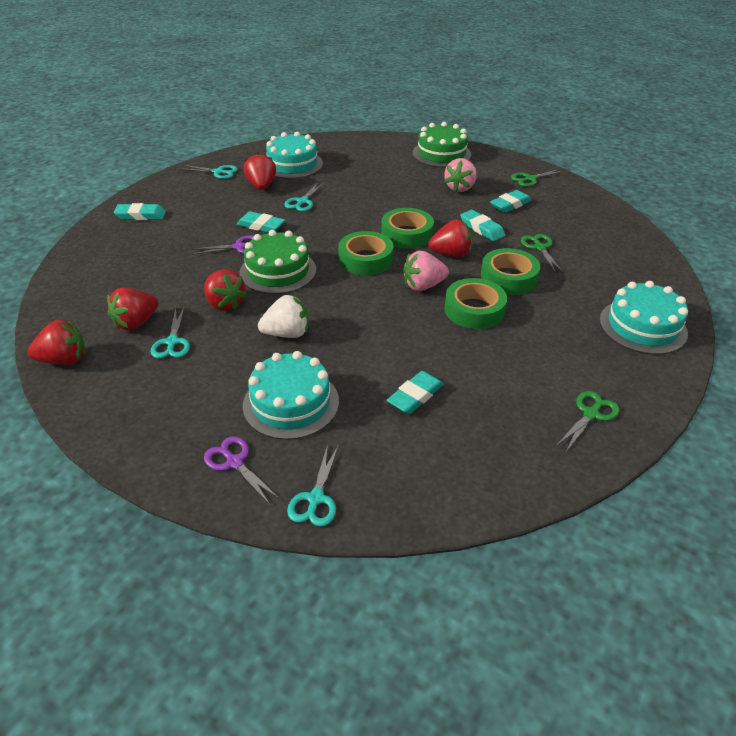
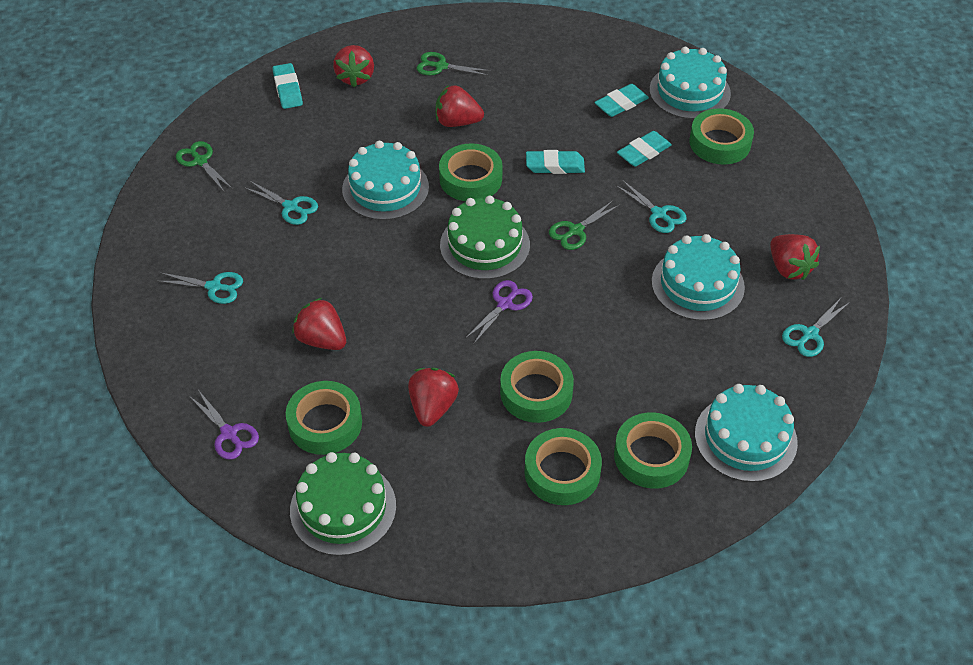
green tape: 4 -> 6
pink strawberry: 2 -> 0
turquoise cake: 3 -> 4
turquoise eraser: 5 -> 4
white strawberry: 1 -> 0

